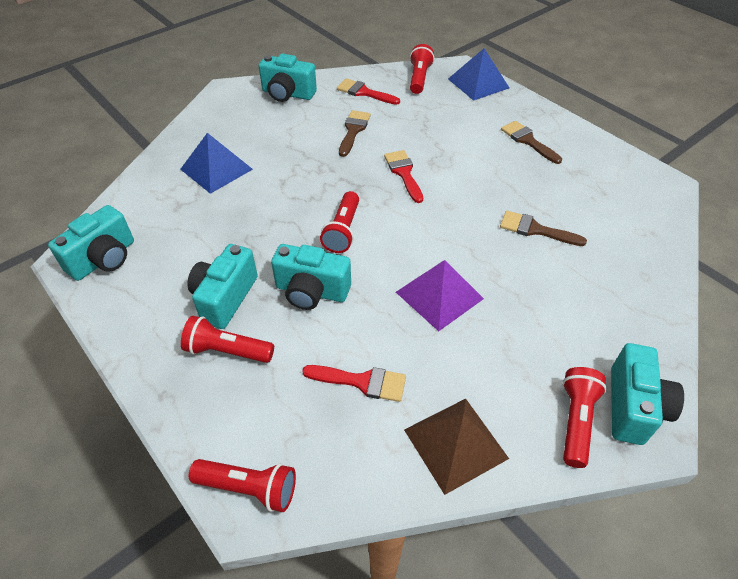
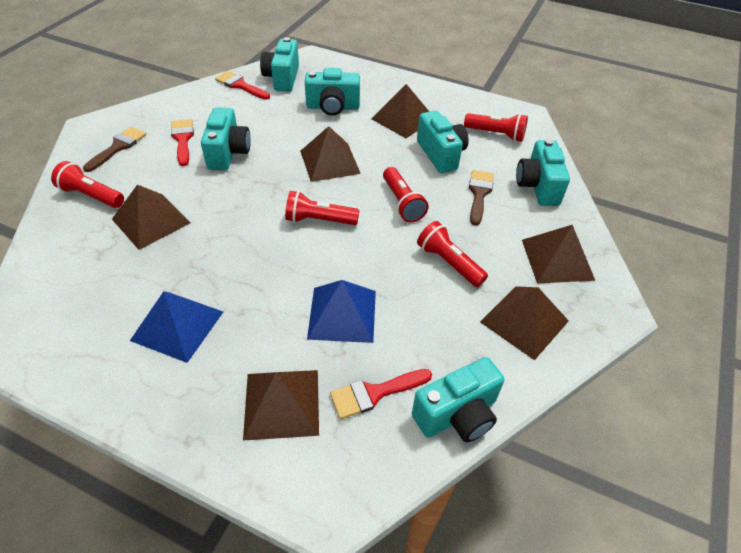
brown brush: 3 -> 2
brown pyramid: 1 -> 6
purple pyramid: 1 -> 0
turquoise camera: 5 -> 6

